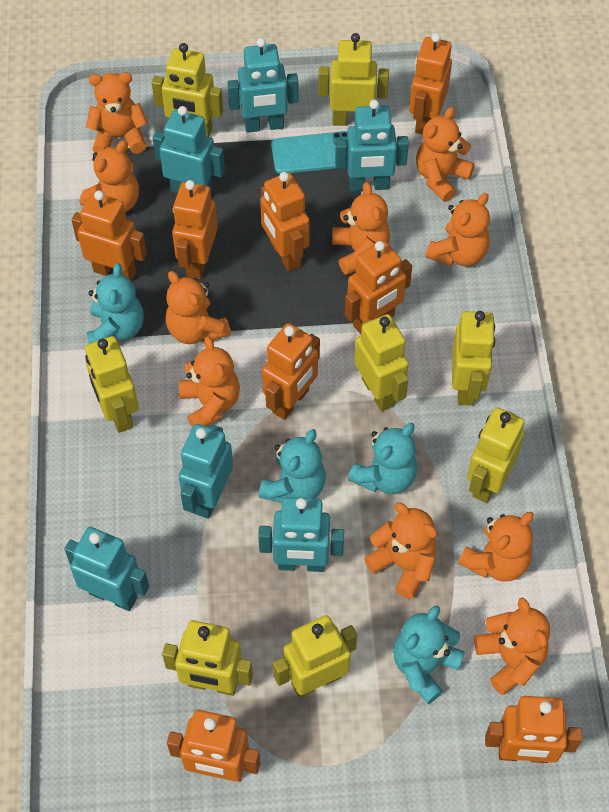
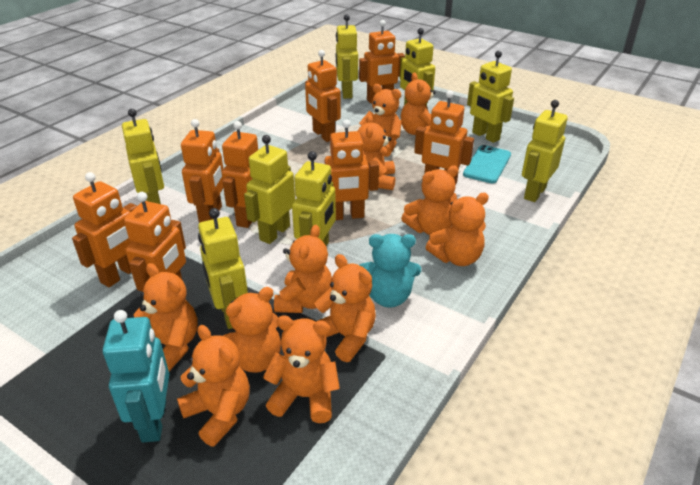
orange teddy bear: 10 -> 11
turquoise robot: 6 -> 1
turquoise teddy bear: 4 -> 1

